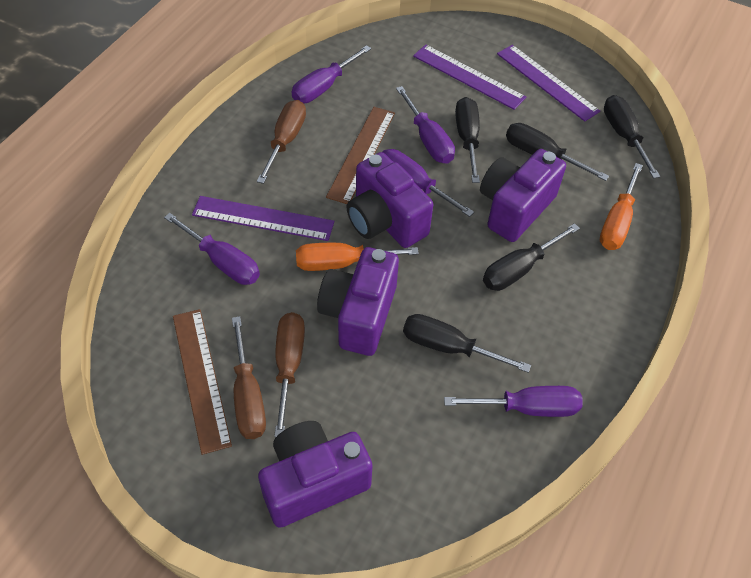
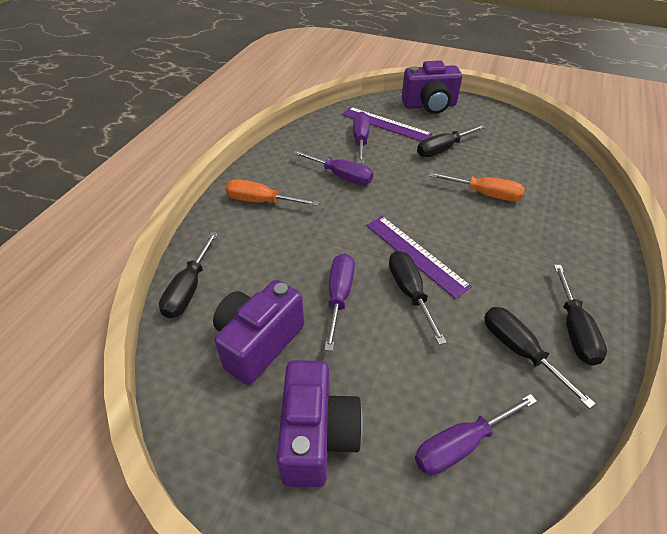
brown ruler: 2 -> 0
brown screwdriver: 3 -> 0
purple camera: 4 -> 3
purple ruler: 3 -> 2
purple screwdriver: 5 -> 4

